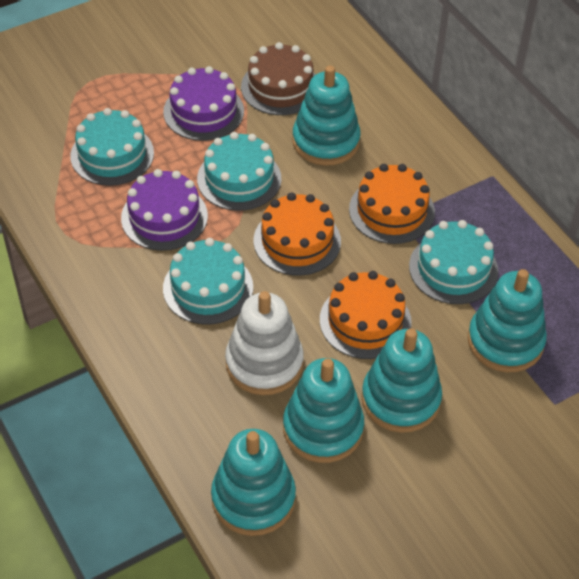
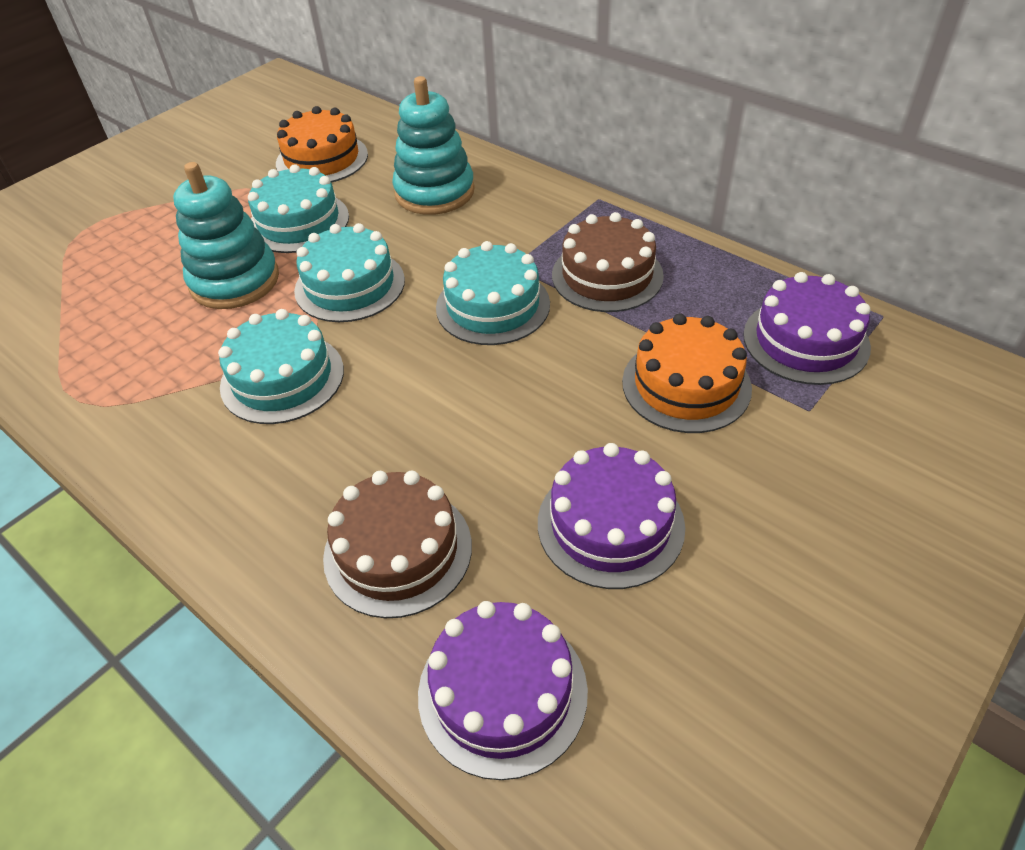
brown cake: 1 -> 2
orange cake: 3 -> 2
purple cake: 2 -> 3
turquoise stacking toy: 5 -> 2
white stacking toy: 1 -> 0

